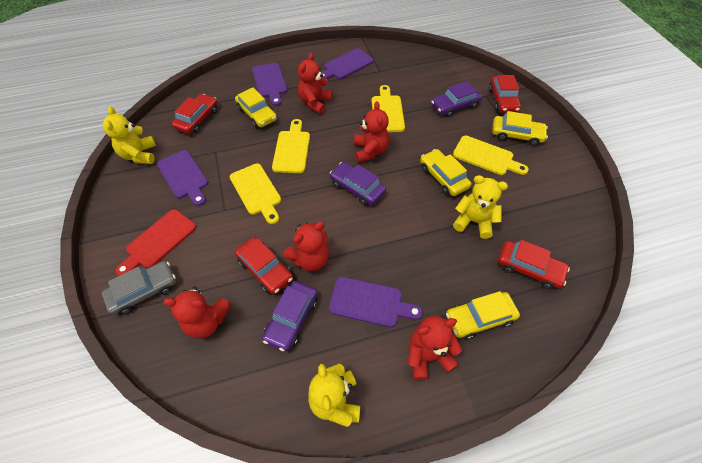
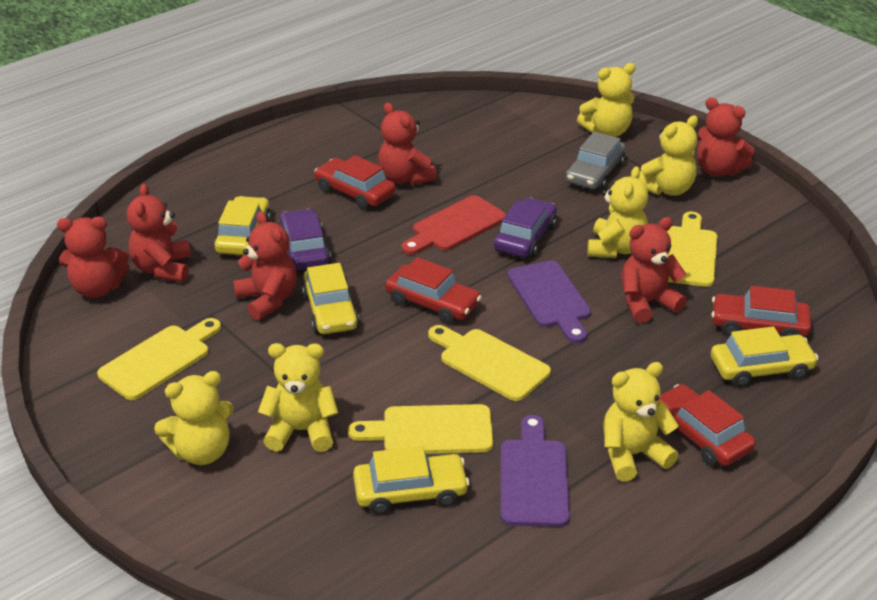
purple car: 3 -> 2
purple cutting board: 4 -> 2
red teddy bear: 5 -> 6
yellow teddy bear: 3 -> 6

